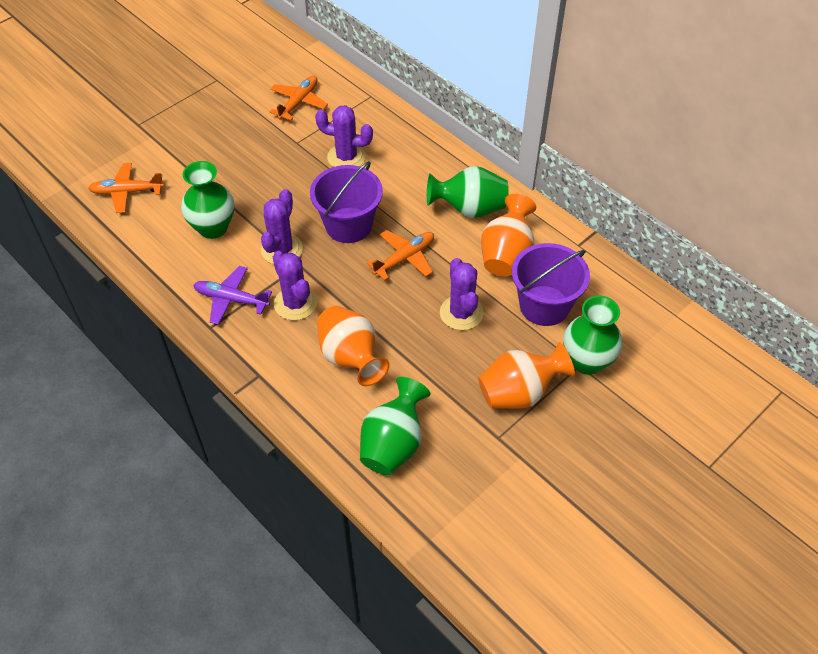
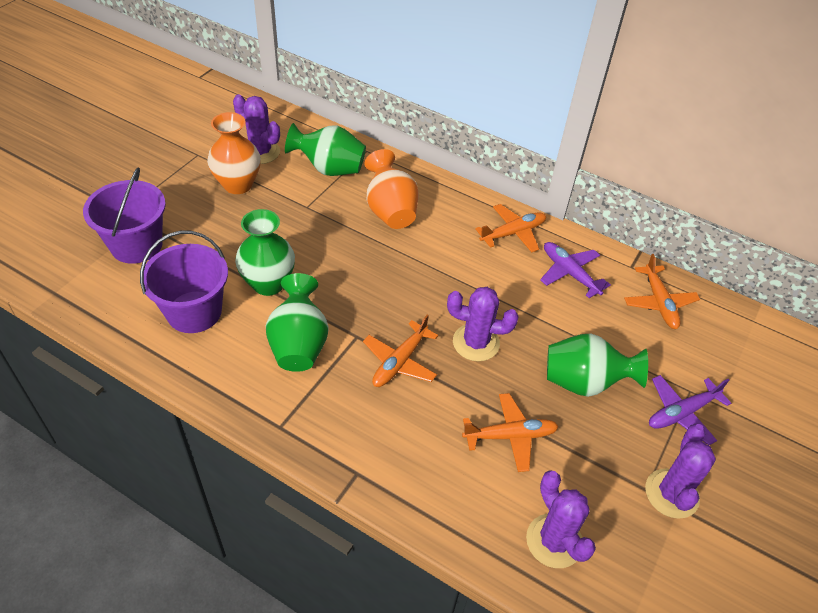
orange plane: 3 -> 4
orange vase: 3 -> 2
purple plane: 1 -> 2

